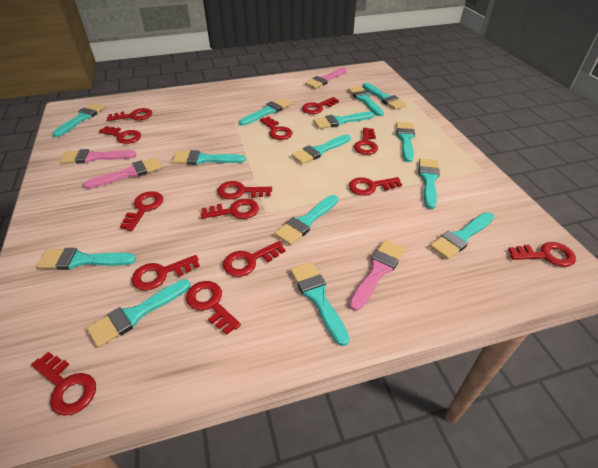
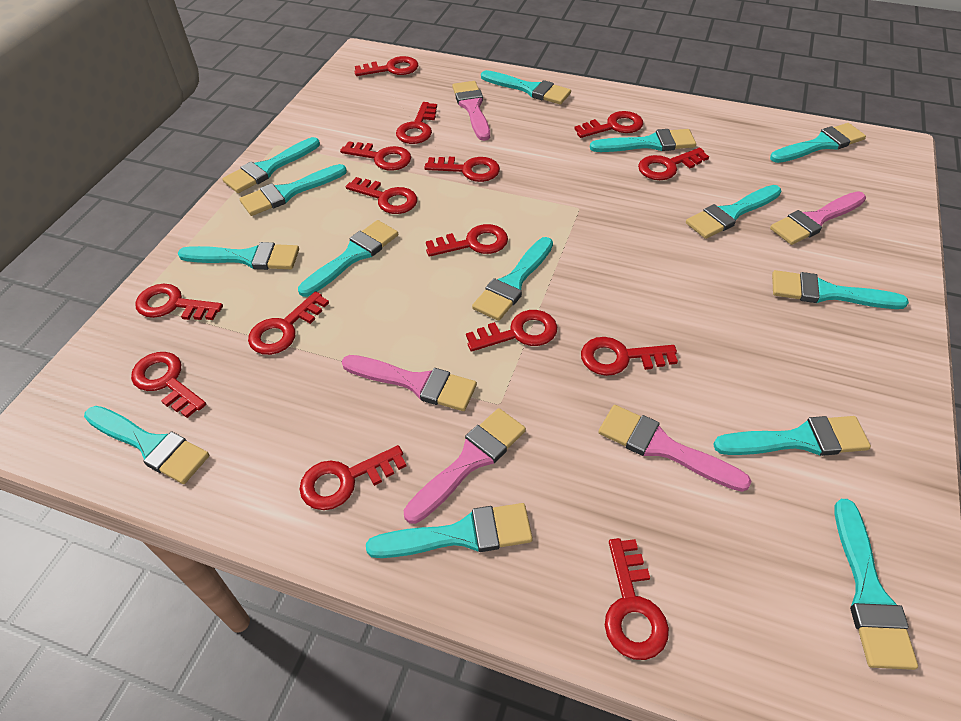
pink brush: 4 -> 5
red key: 14 -> 15

